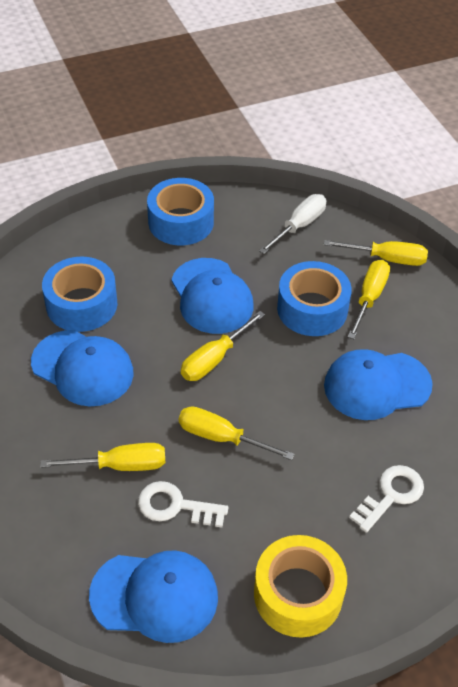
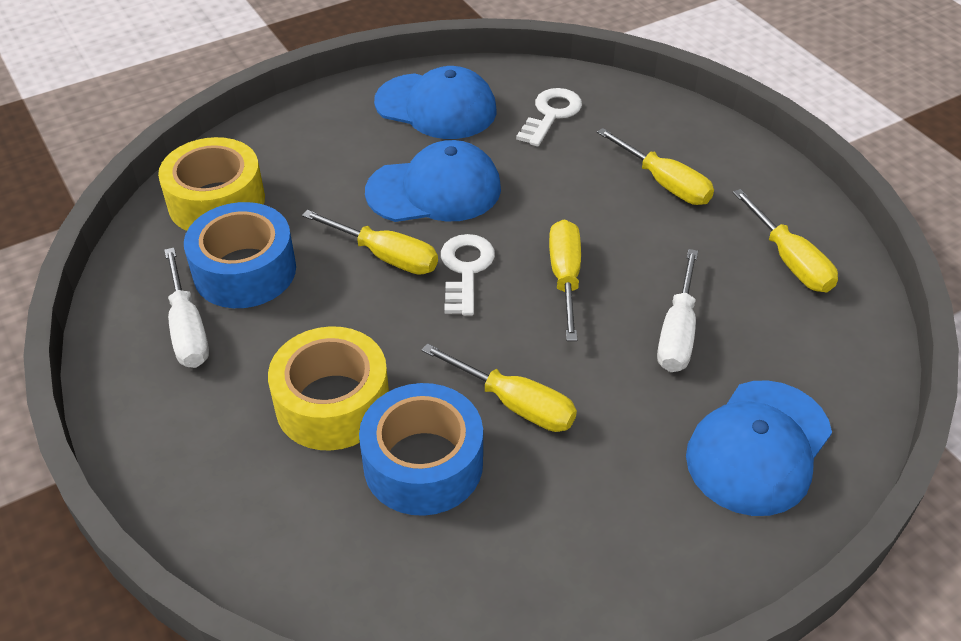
blue cap: 4 -> 3
blue tape: 3 -> 2
white screwdriver: 1 -> 2
yellow tape: 1 -> 2

